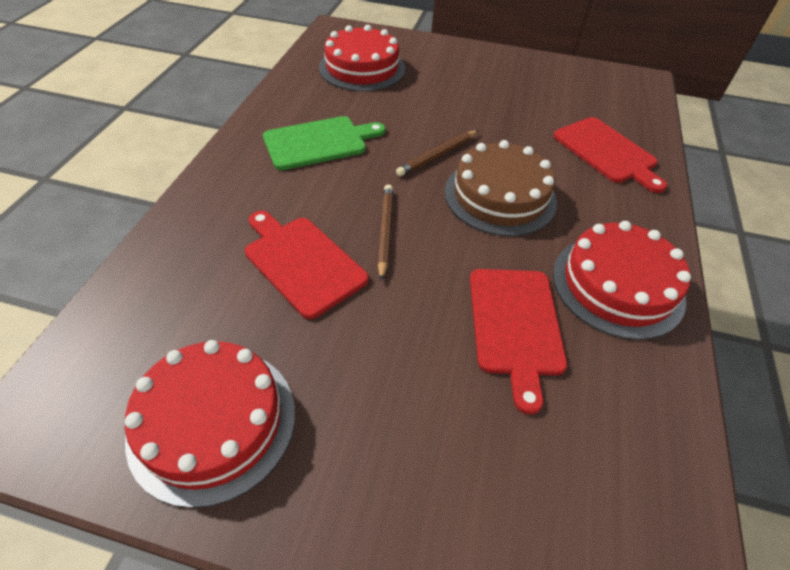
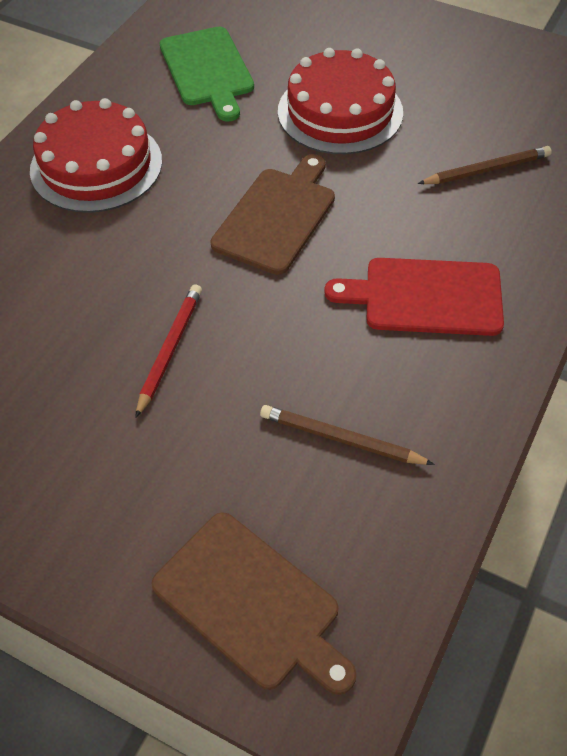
brown cake: 1 -> 0
brown cutting board: 0 -> 2
red cake: 3 -> 2
red cutting board: 3 -> 1
red pencil: 0 -> 1

